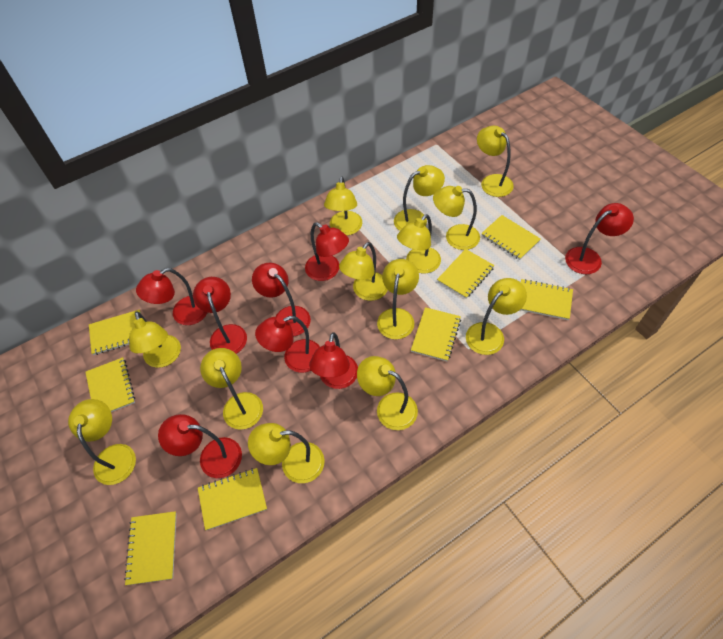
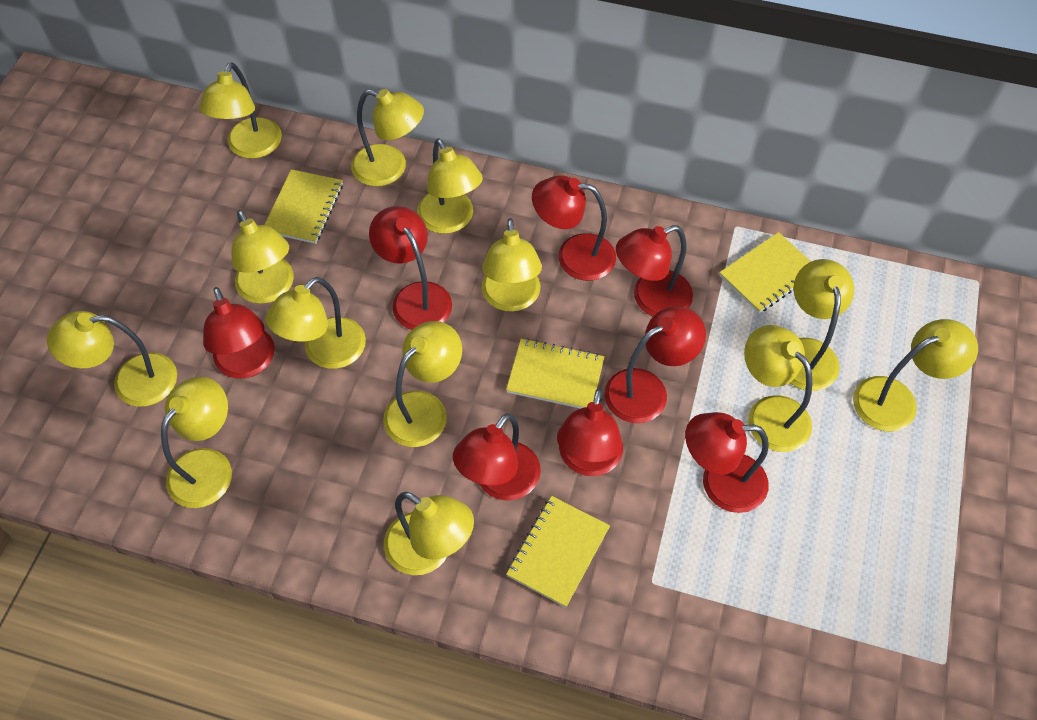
yellow notebook: 8 -> 4

